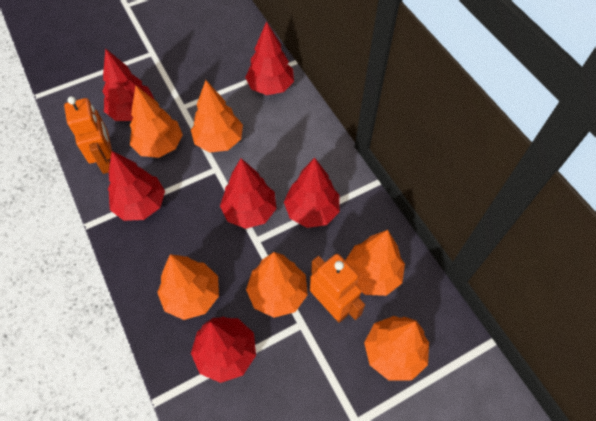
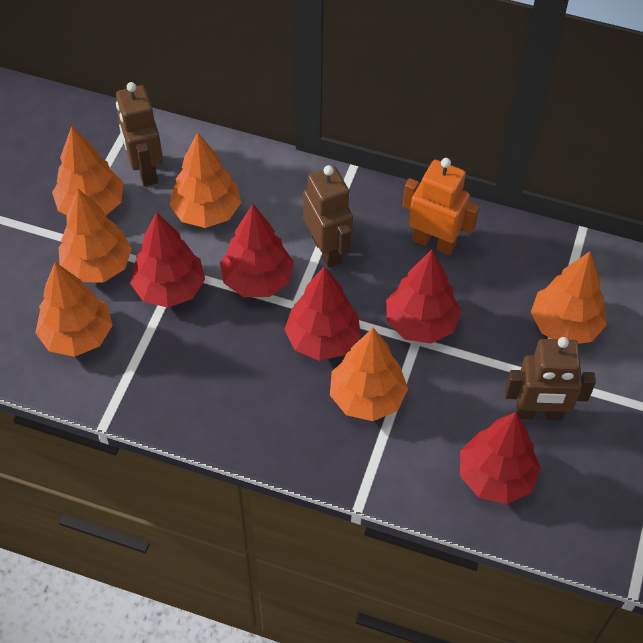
brown robot: 0 -> 3
orange robot: 2 -> 1
red tree: 6 -> 5

